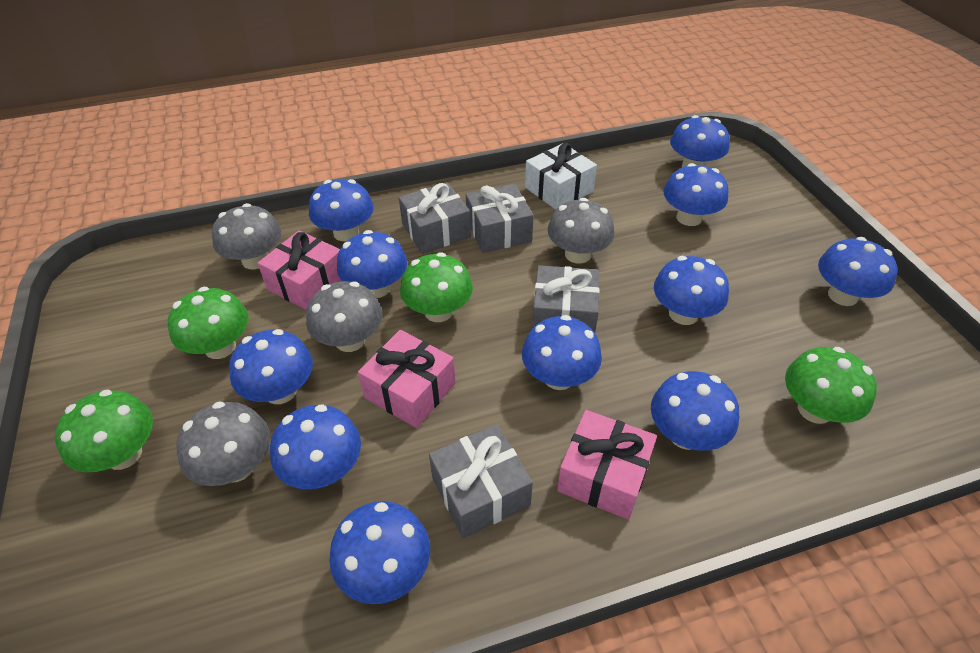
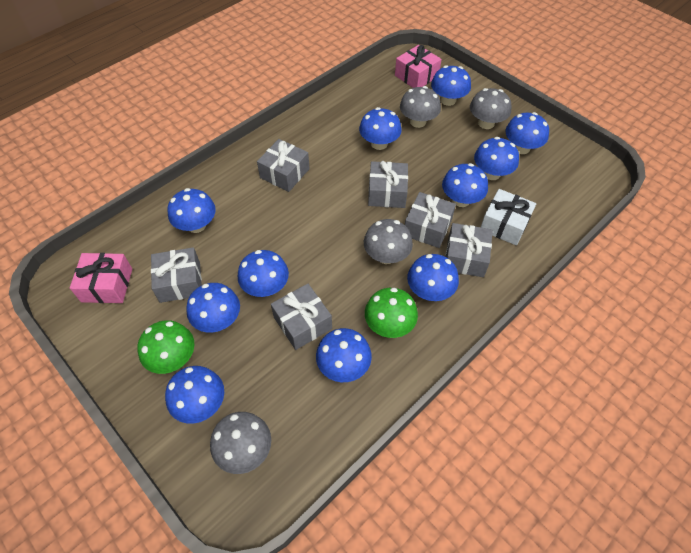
green mushroom: 4 -> 2
grey gift: 4 -> 6
pink gift: 3 -> 2

